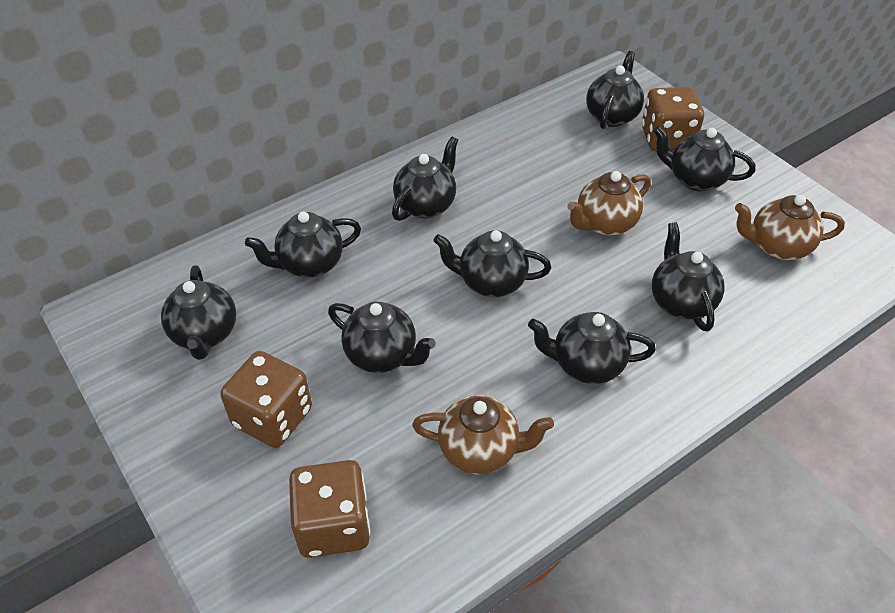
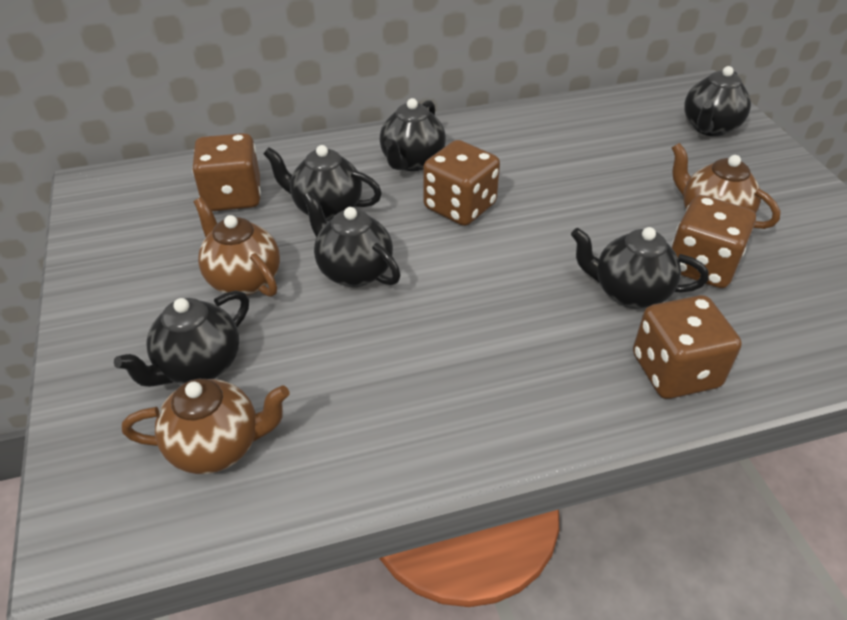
black teapot: 9 -> 6
brown dice: 3 -> 4

